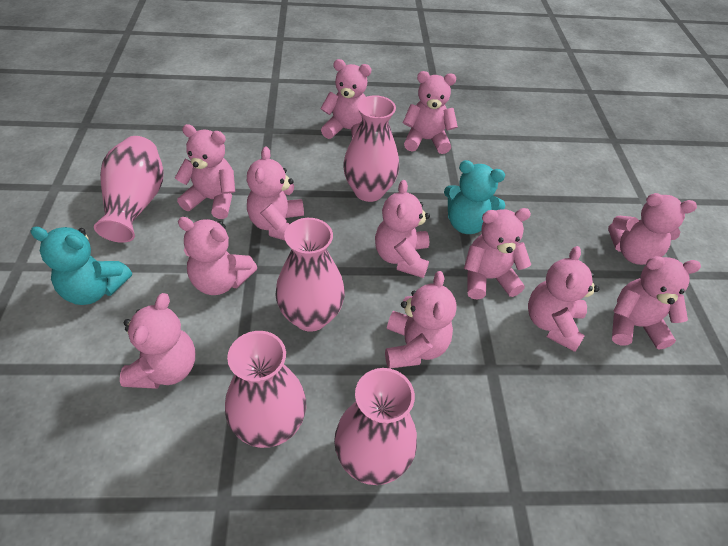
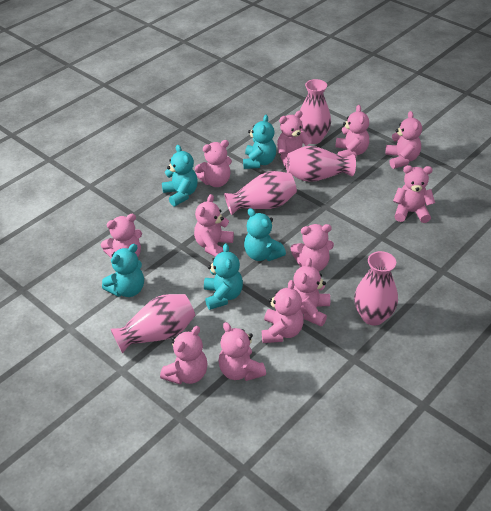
turquoise teddy bear: 2 -> 5

